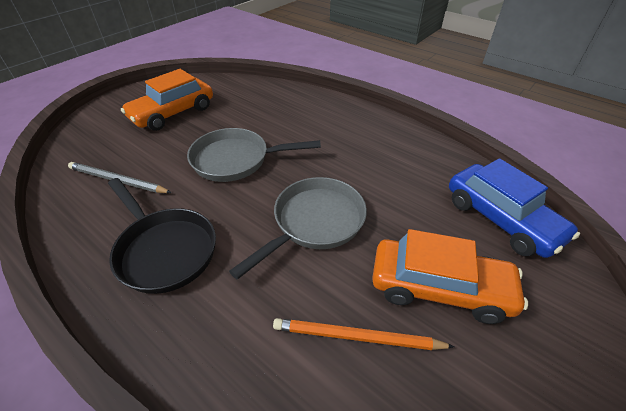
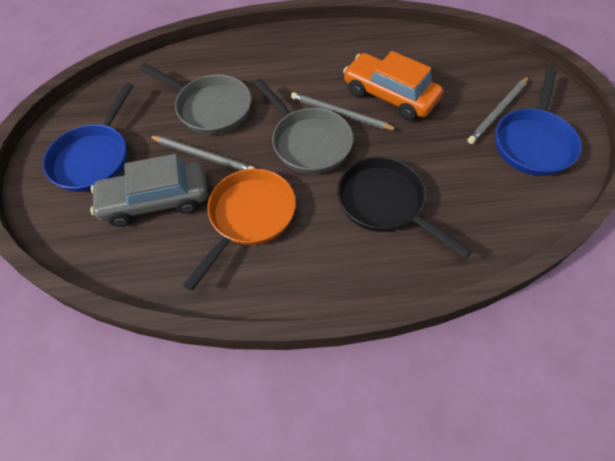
blue car: 1 -> 0
blue pan: 0 -> 2
grey car: 0 -> 1
grey pencil: 1 -> 3
orange car: 2 -> 1
orange pan: 0 -> 1
orange pencil: 1 -> 0

